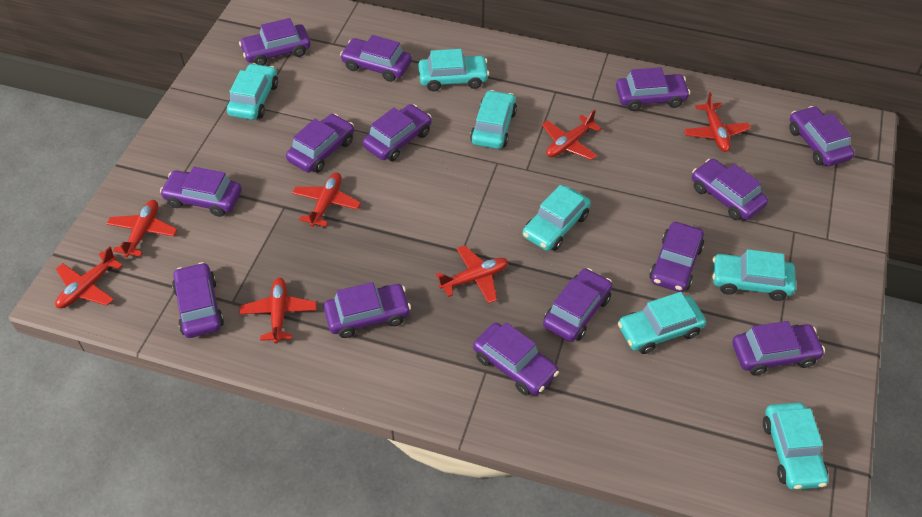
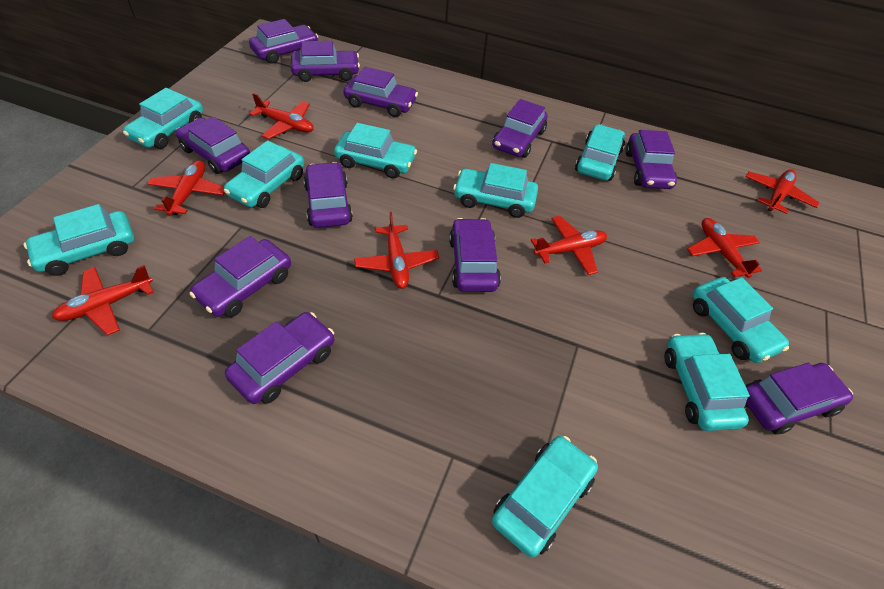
purple car: 14 -> 11
turquoise car: 7 -> 9

